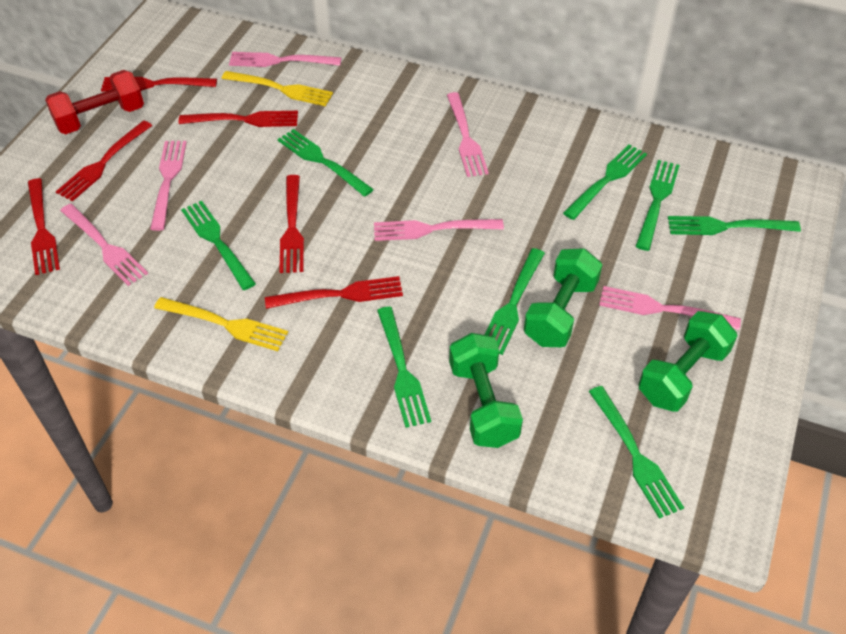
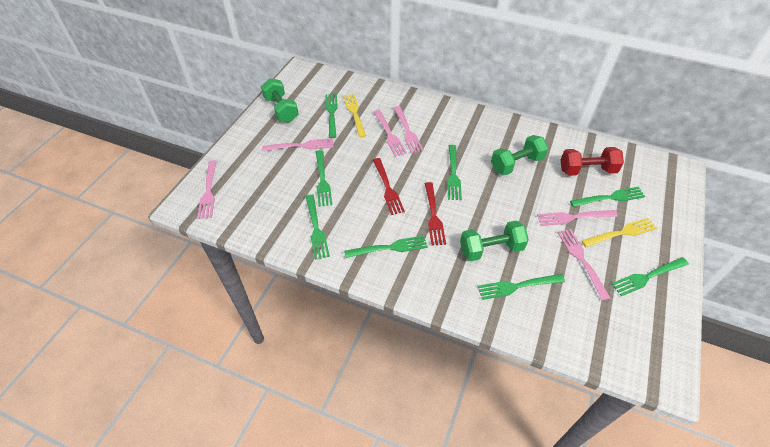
red fork: 6 -> 2

